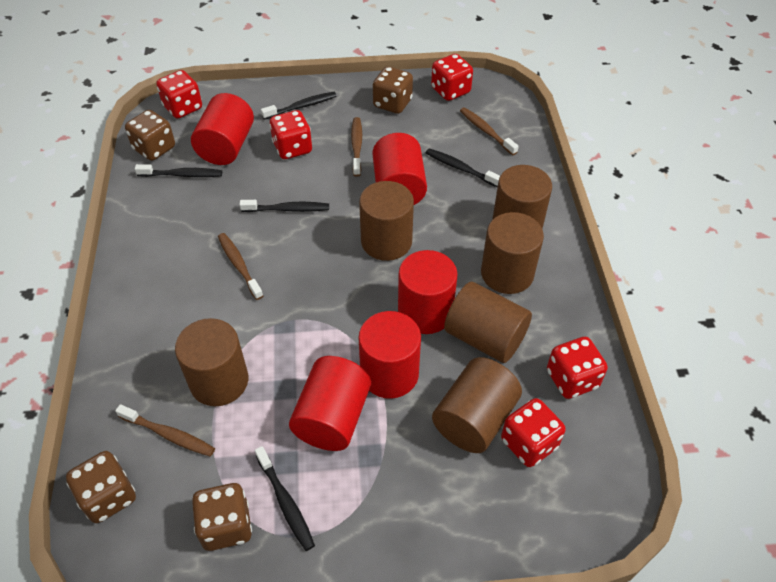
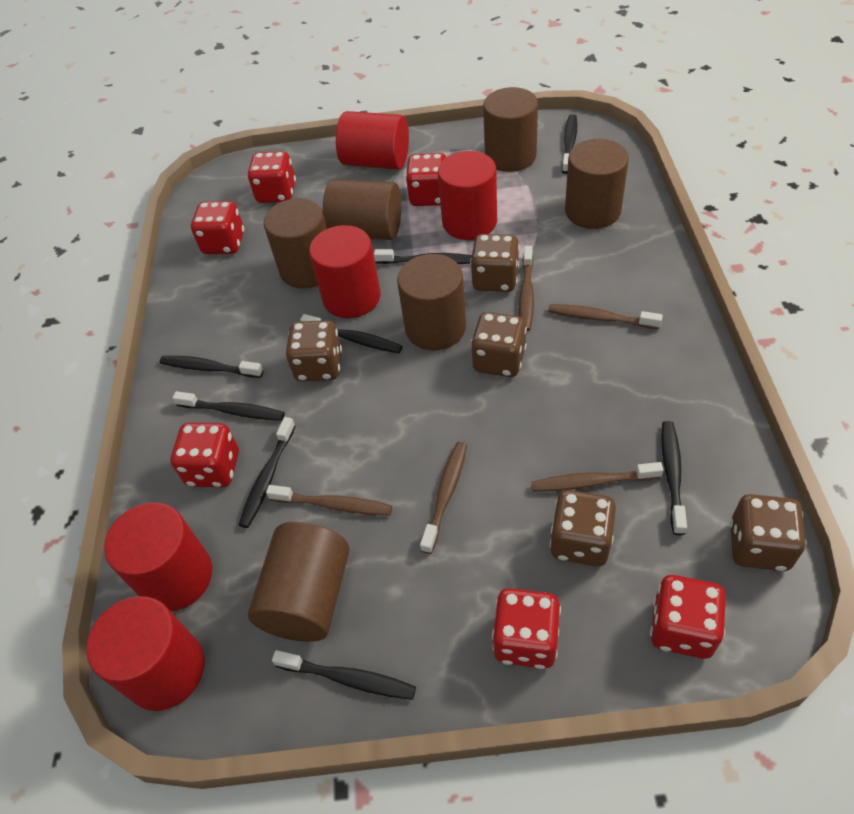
black toothbrush: 5 -> 8
brown dice: 4 -> 5
brown toothbrush: 4 -> 5
red dice: 5 -> 6

